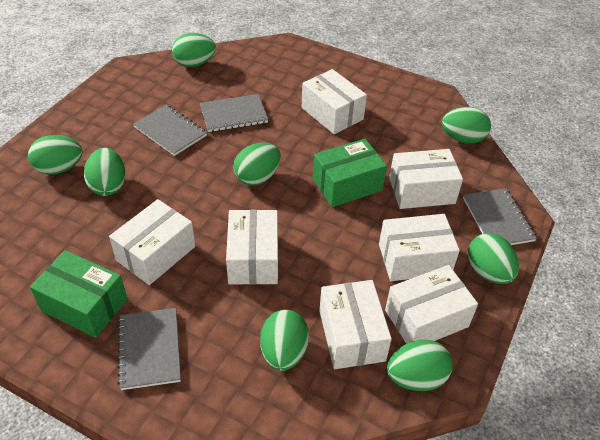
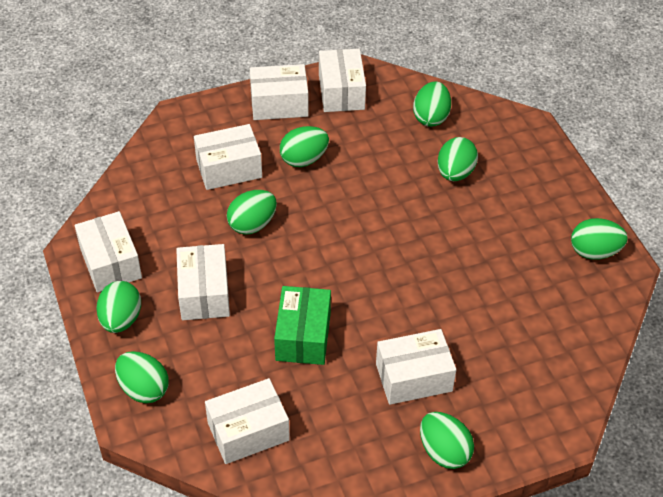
green box: 2 -> 1
grey notebook: 4 -> 0

